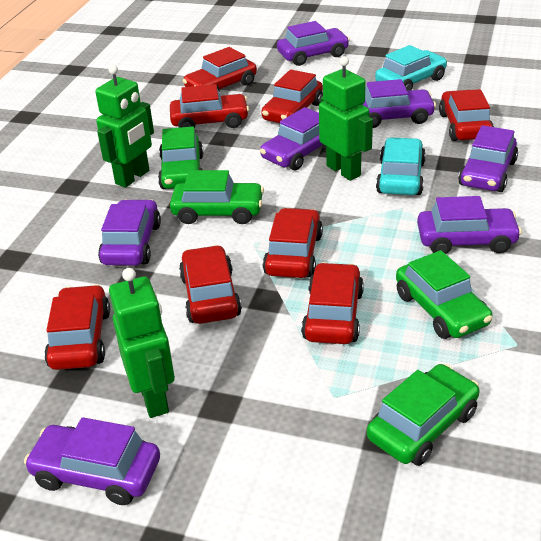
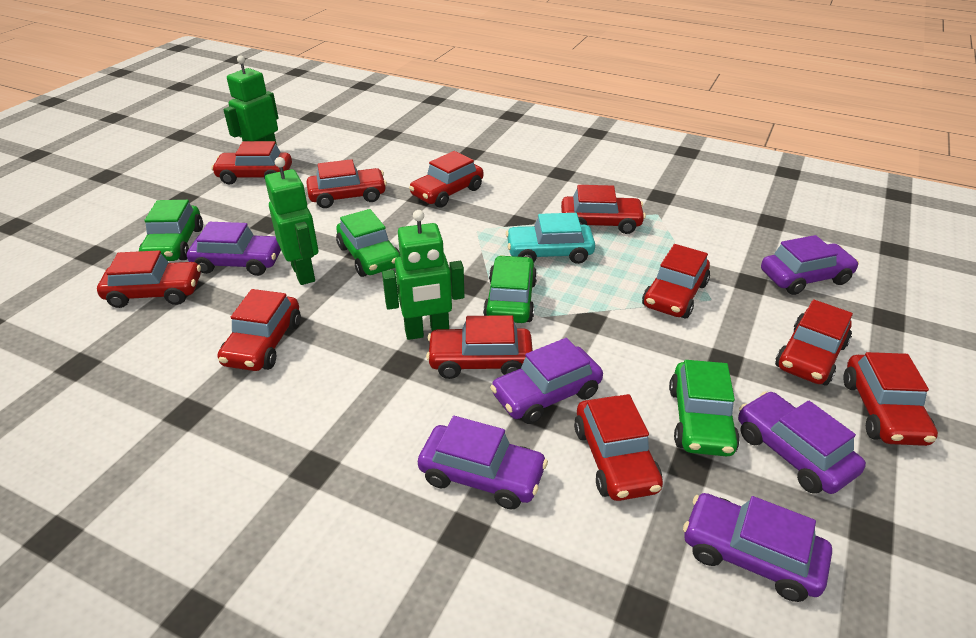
purple car: 7 -> 6
red car: 8 -> 11
turquoise car: 2 -> 1

